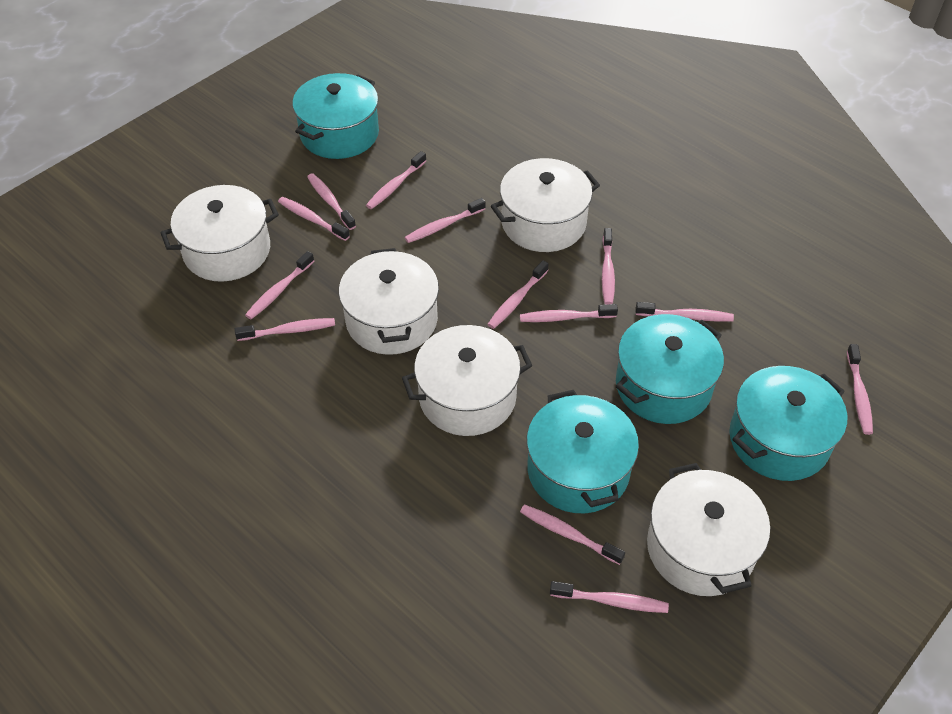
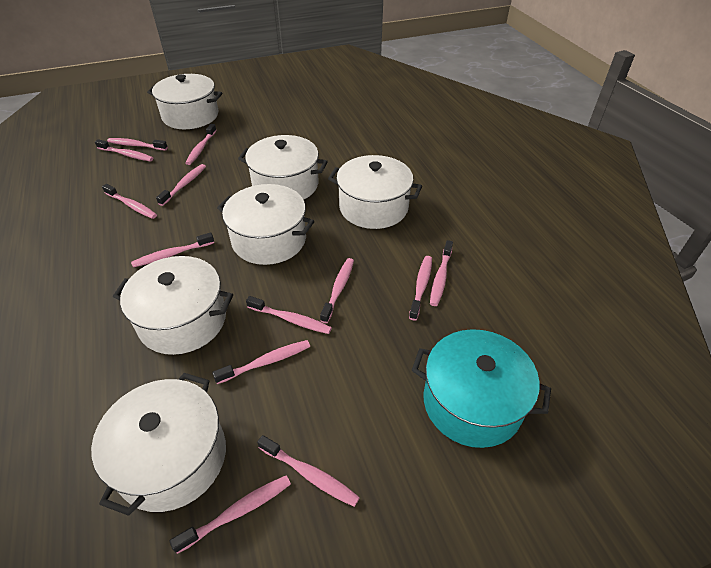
turquoise pot: 4 -> 1
white pot: 5 -> 6

